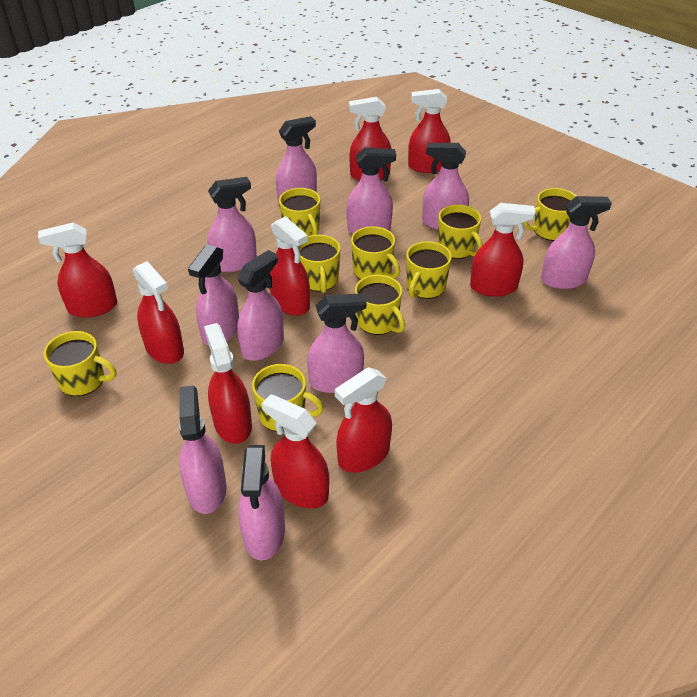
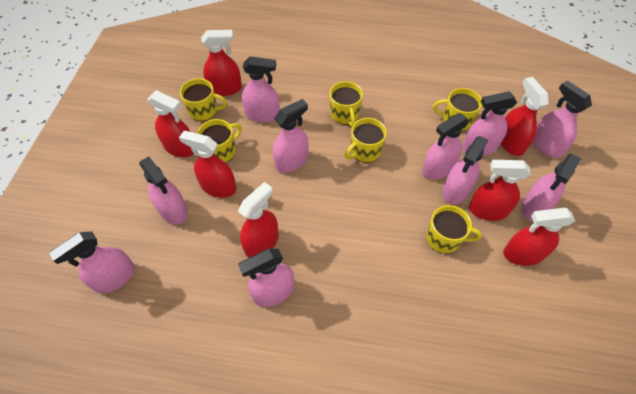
red spray bottle: 9 -> 7
yellow mug: 9 -> 6

